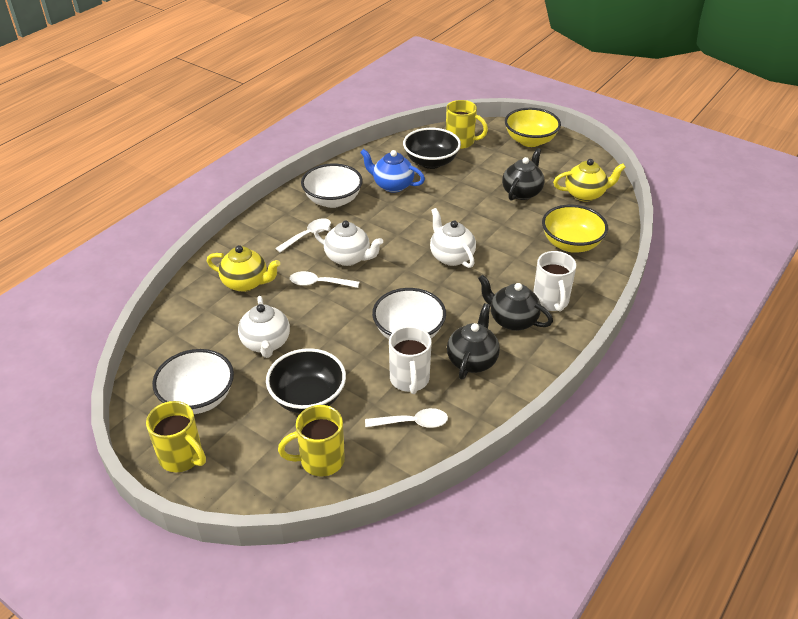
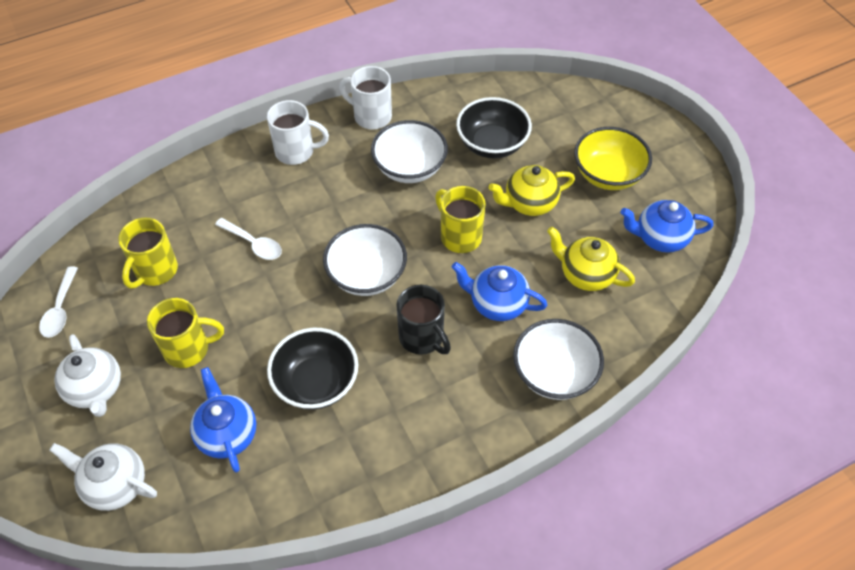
black mug: 0 -> 1
black teapot: 3 -> 0
blue teapot: 1 -> 3
white spoon: 3 -> 2
white teapot: 3 -> 2
yellow bowl: 2 -> 1

